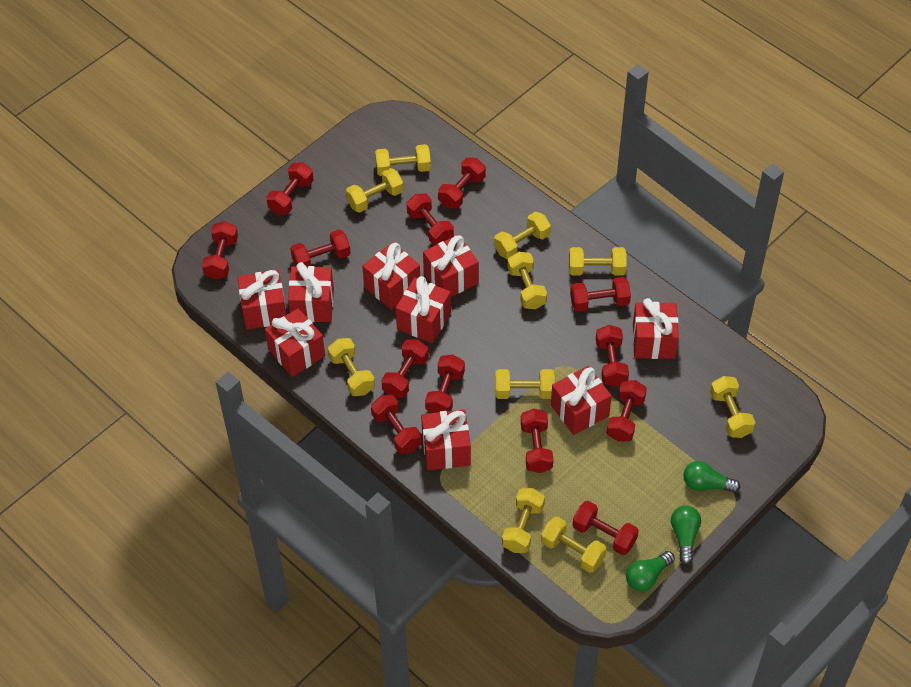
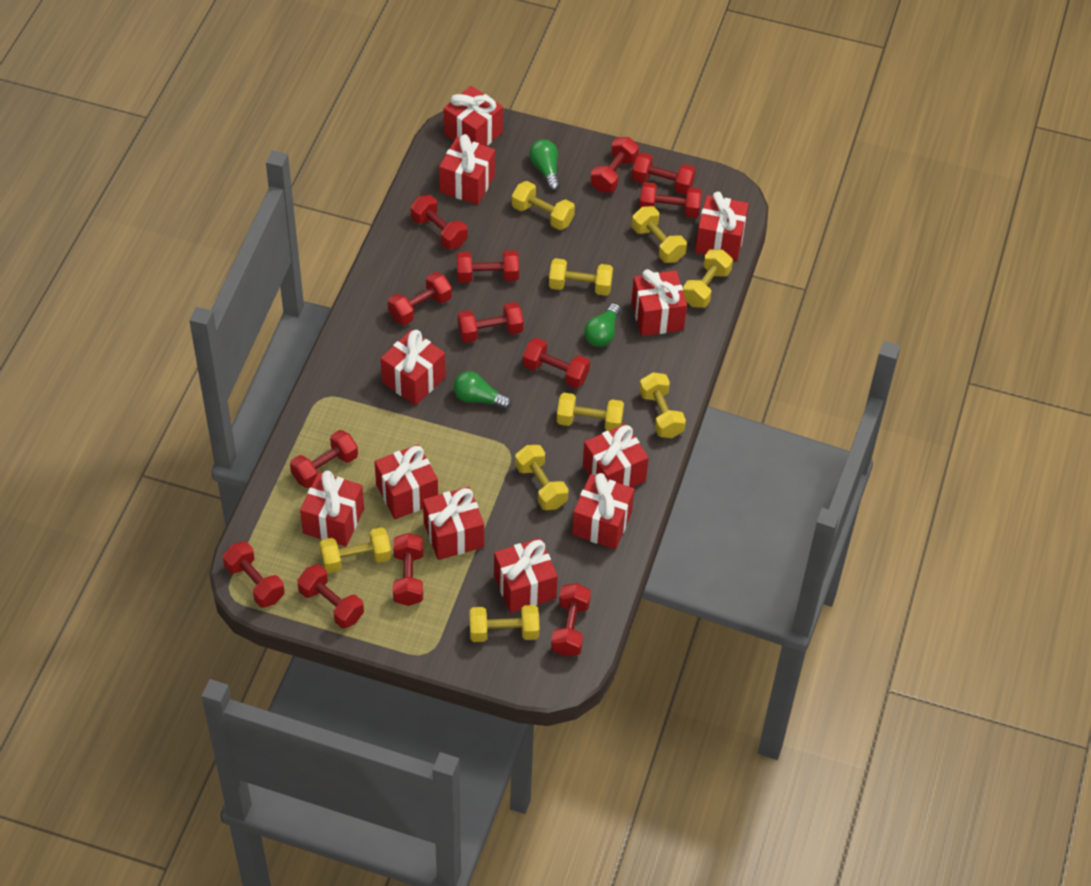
red gift: 9 -> 11
yellow dumbbell: 10 -> 9

